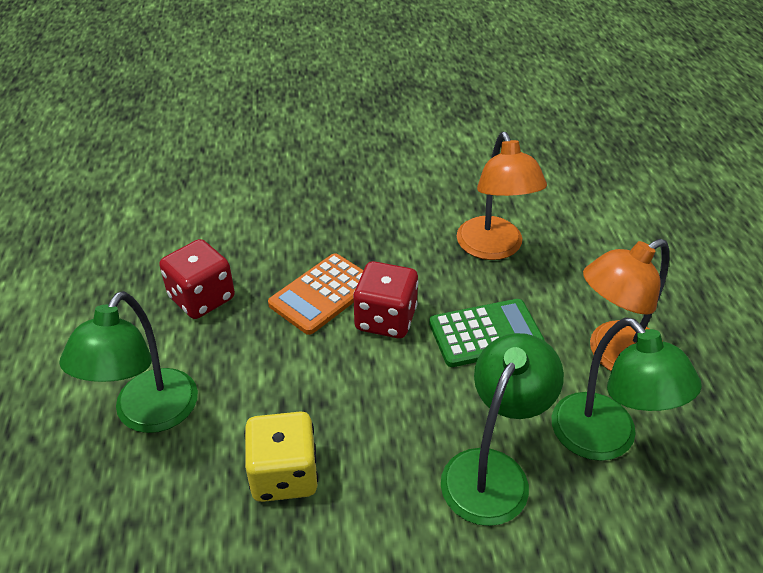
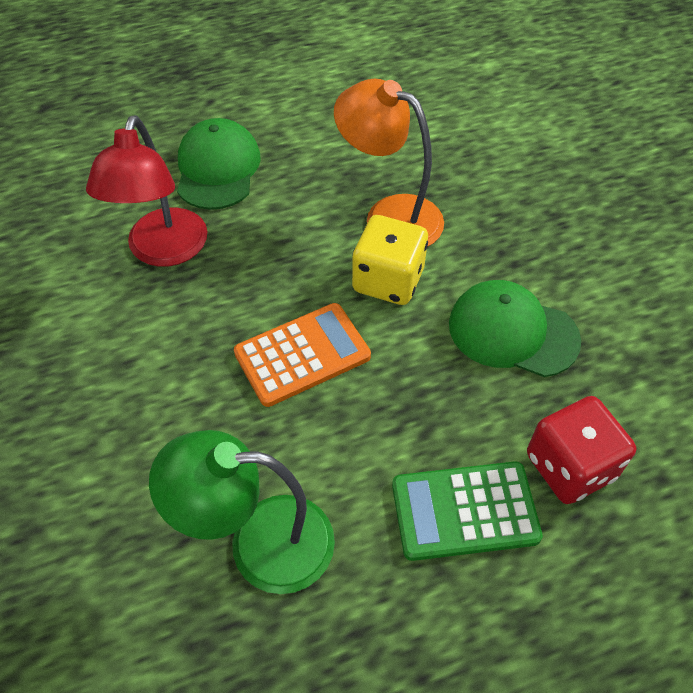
green cap: 0 -> 2
green lamp: 3 -> 1
orange lamp: 2 -> 1
red dice: 2 -> 1
red lamp: 0 -> 1

